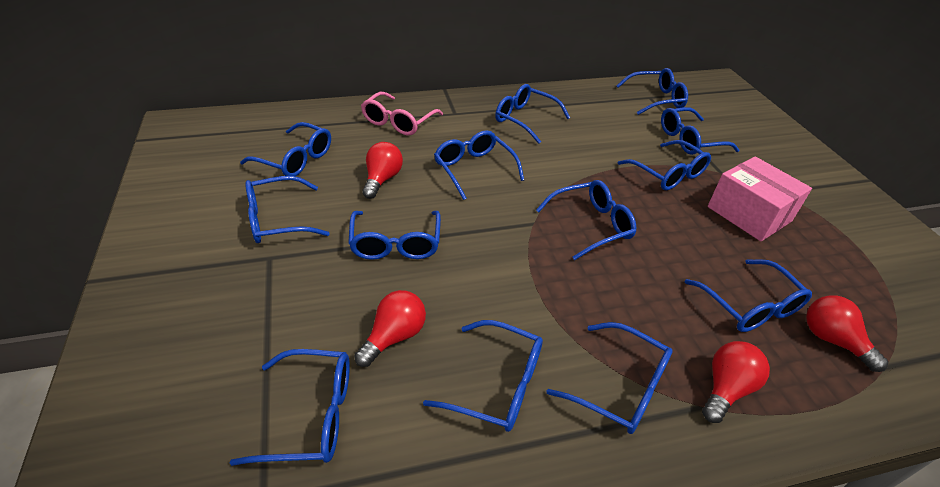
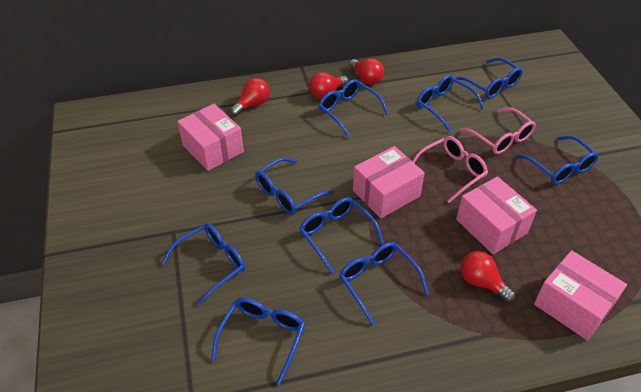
blue glasses: 13 -> 9
pink box: 1 -> 4
pink glasses: 1 -> 2

